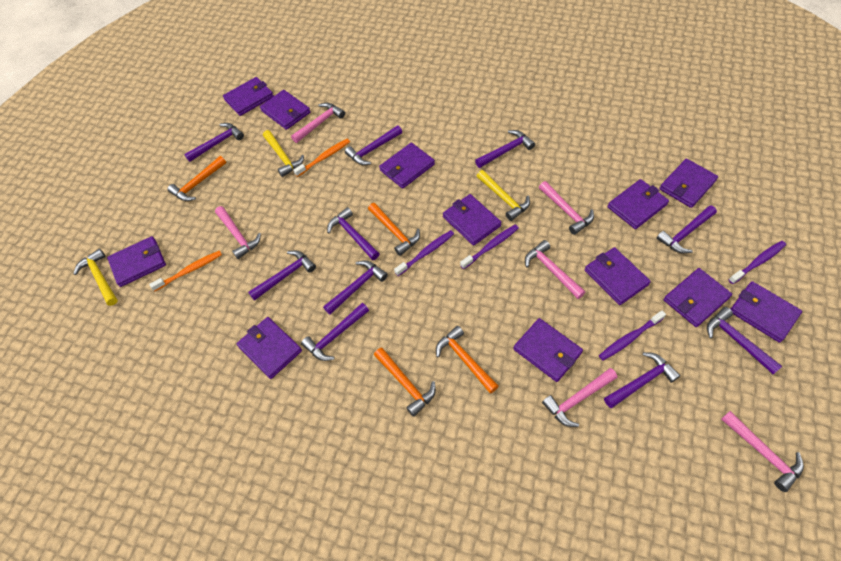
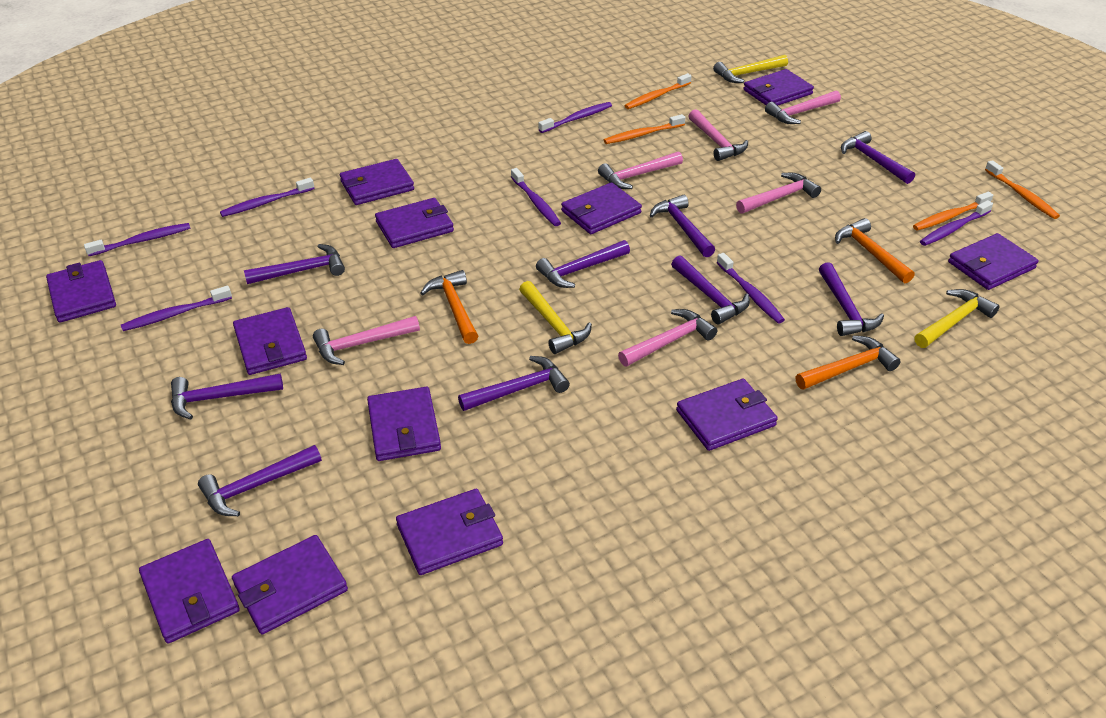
orange hammer: 4 -> 3
orange toothbrush: 2 -> 4
purple hammer: 10 -> 9
purple toothbrush: 4 -> 7

